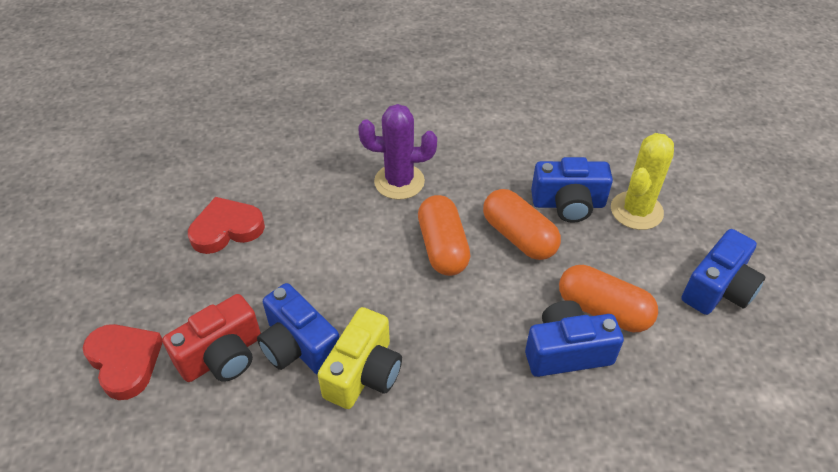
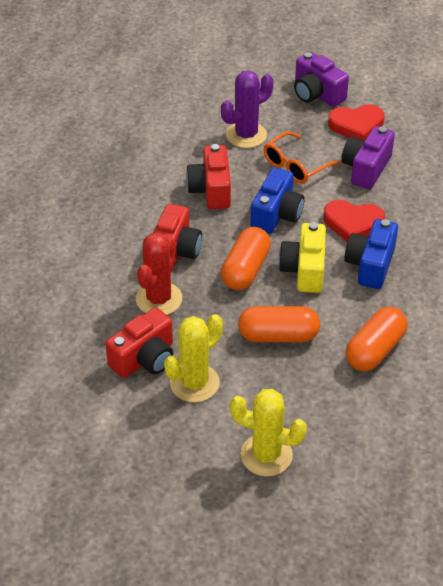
blue camera: 4 -> 2
orange glasses: 0 -> 1
purple camera: 0 -> 2
red cactus: 0 -> 1
red camera: 1 -> 3
yellow cactus: 1 -> 2

